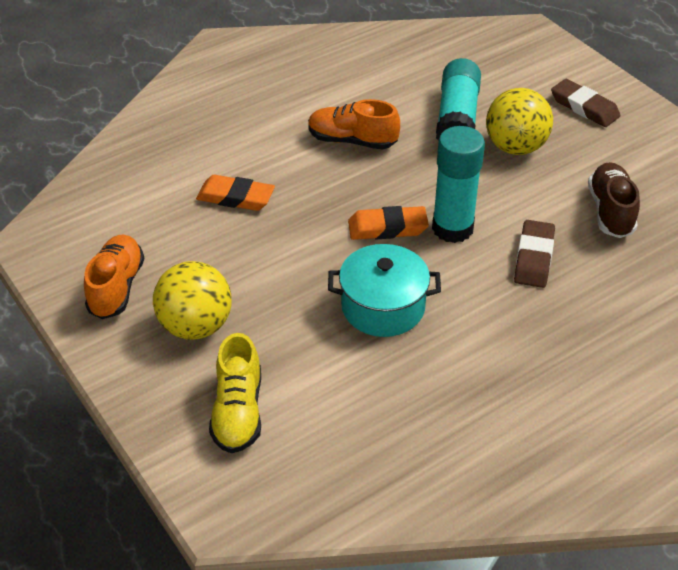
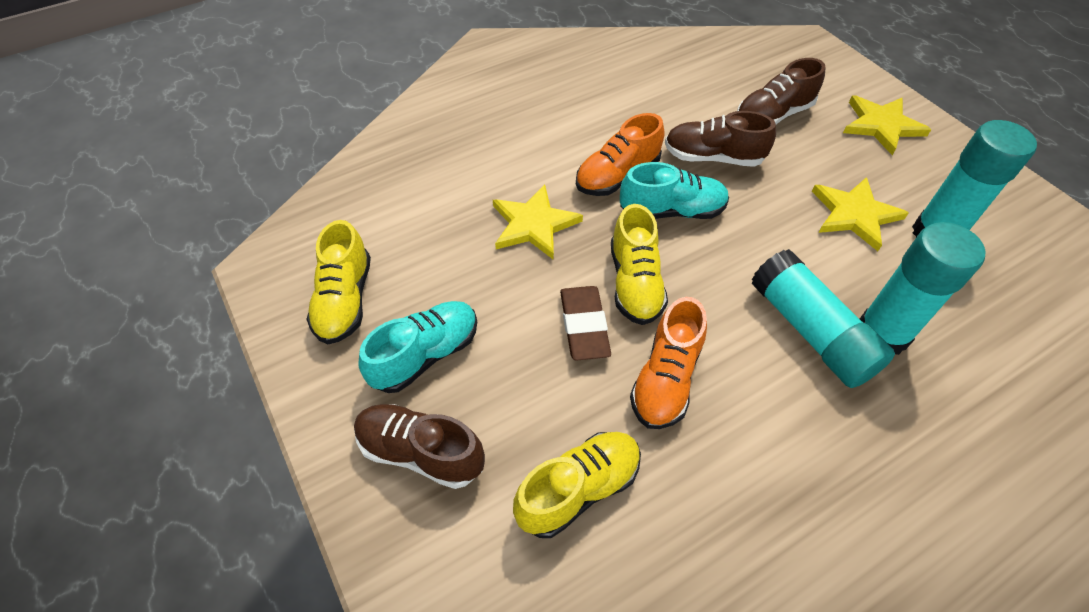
brown eraser: 2 -> 1
brown shoe: 1 -> 3
orange eraser: 2 -> 0
turquoise glue stick: 2 -> 3
turquoise pot: 1 -> 0
turquoise shoe: 0 -> 2
yellow ball: 2 -> 0
yellow shoe: 1 -> 3
yellow star: 0 -> 3

